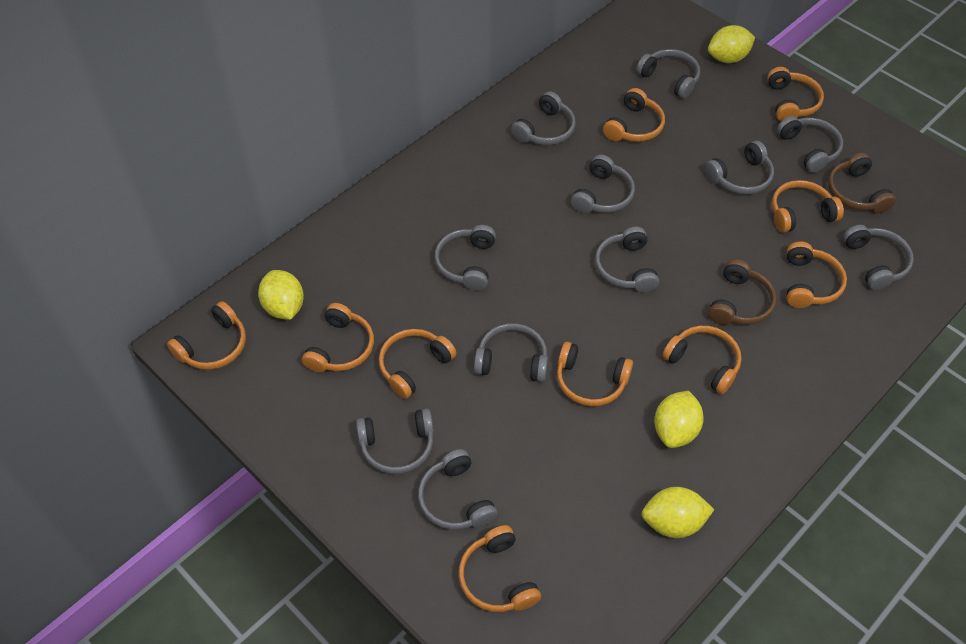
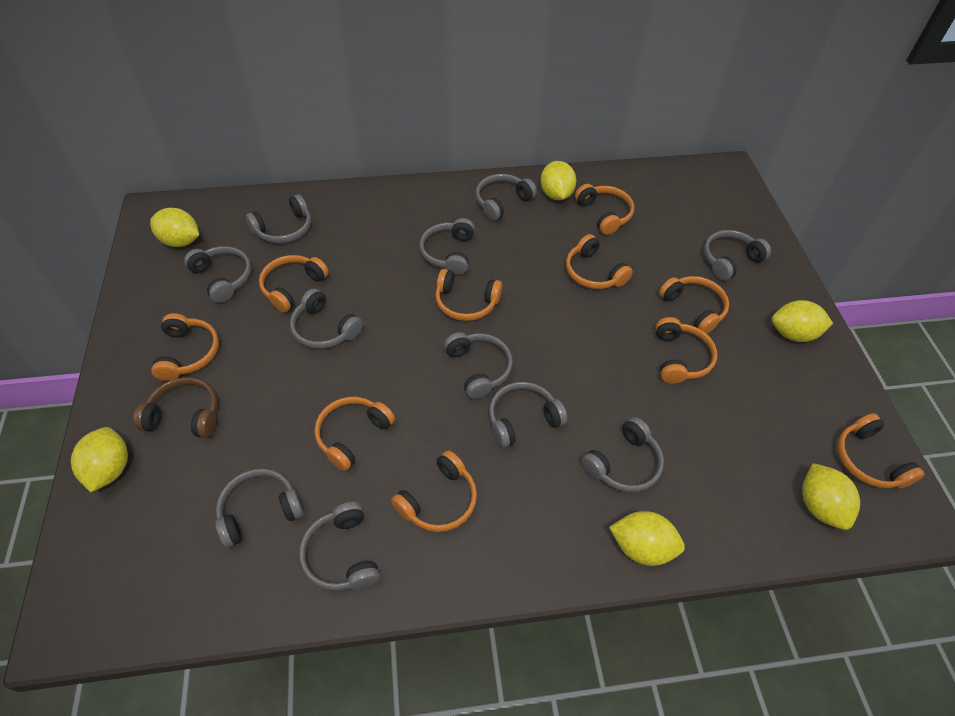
brown headphones: 2 -> 1
yellow lemon: 4 -> 6

